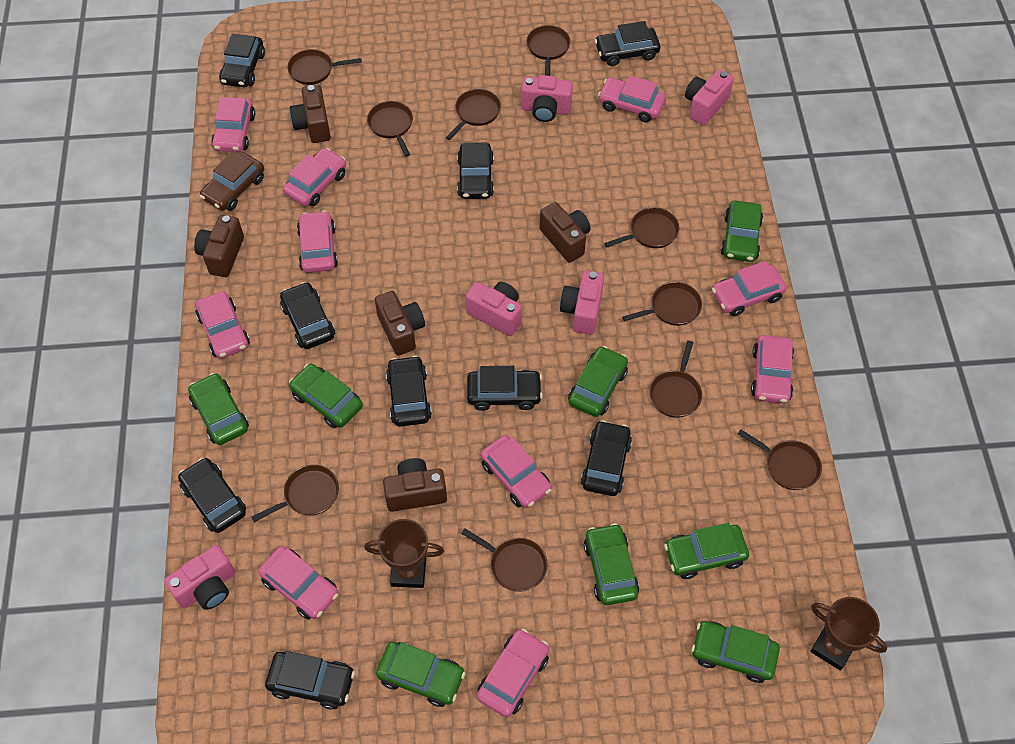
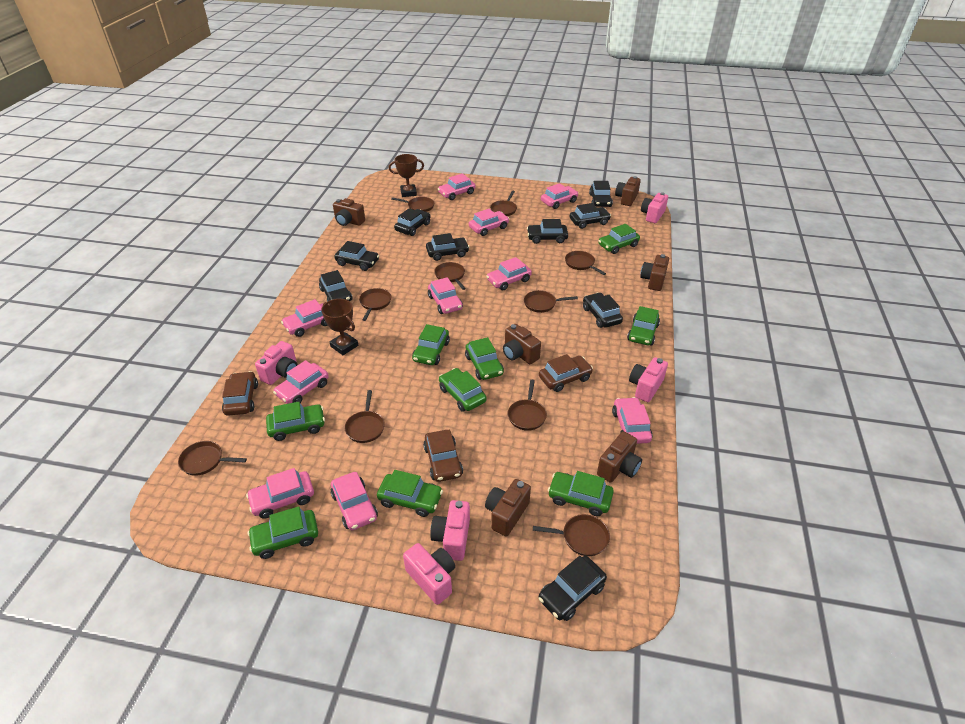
brown camera: 5 -> 6
brown car: 1 -> 3
green car: 8 -> 9

